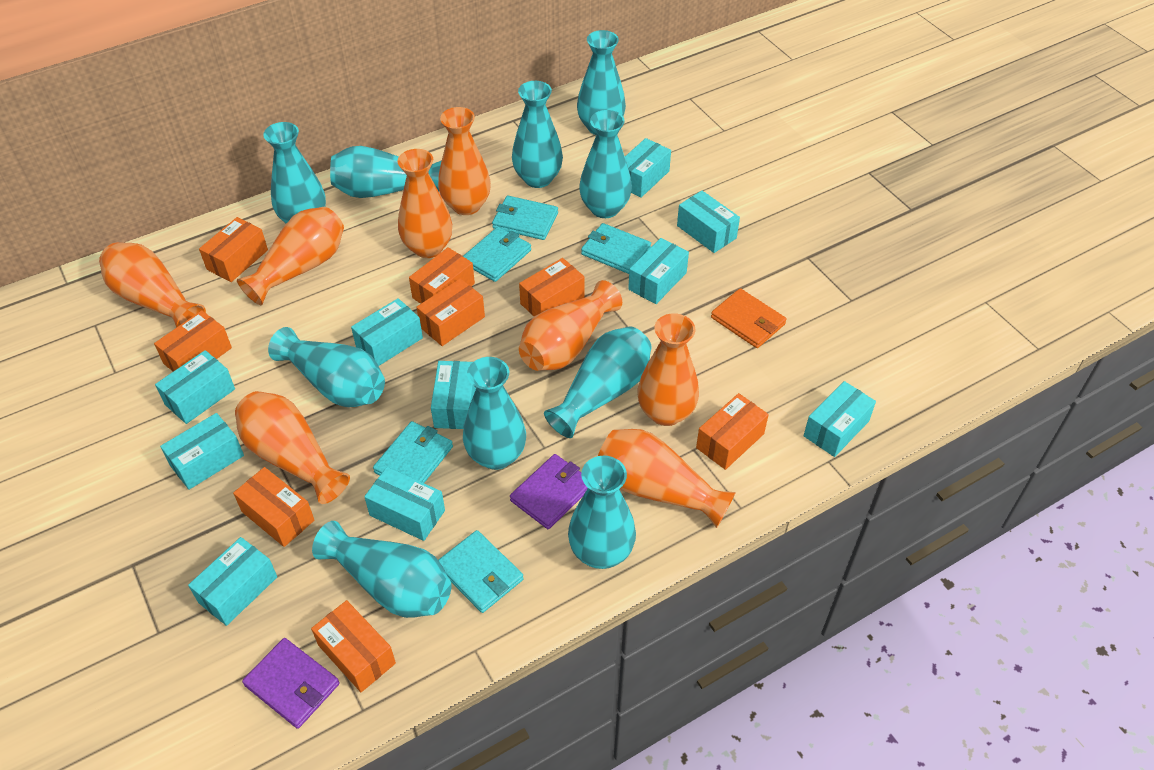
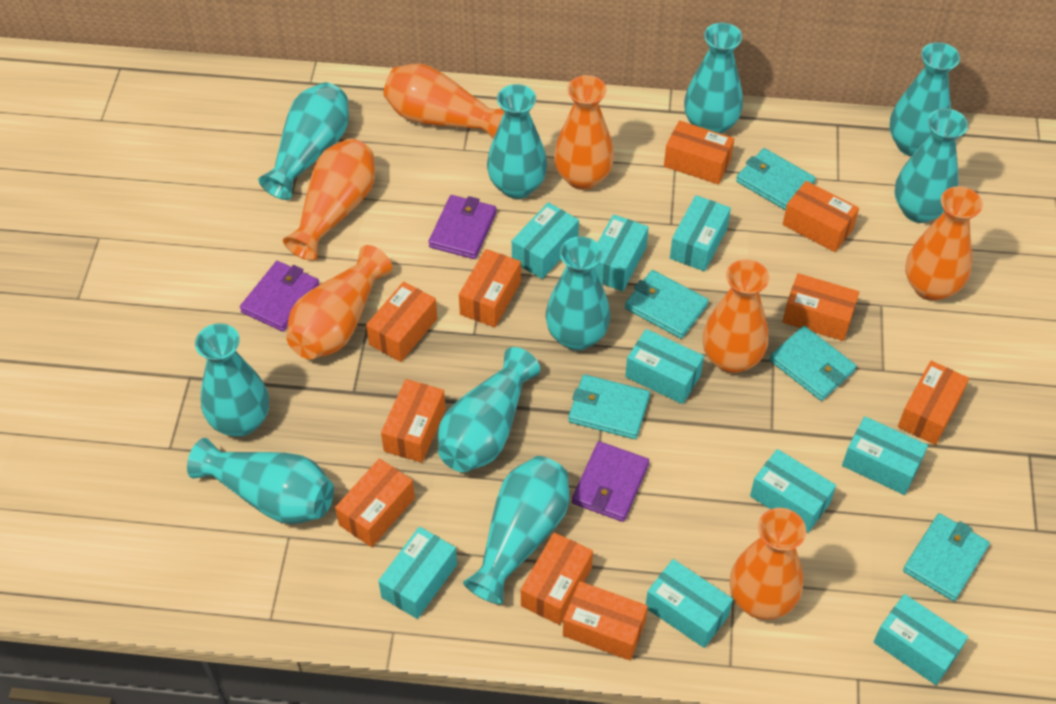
orange box: 8 -> 10
orange vase: 8 -> 7
orange wallet: 1 -> 0
purple wallet: 2 -> 3
turquoise box: 10 -> 9

